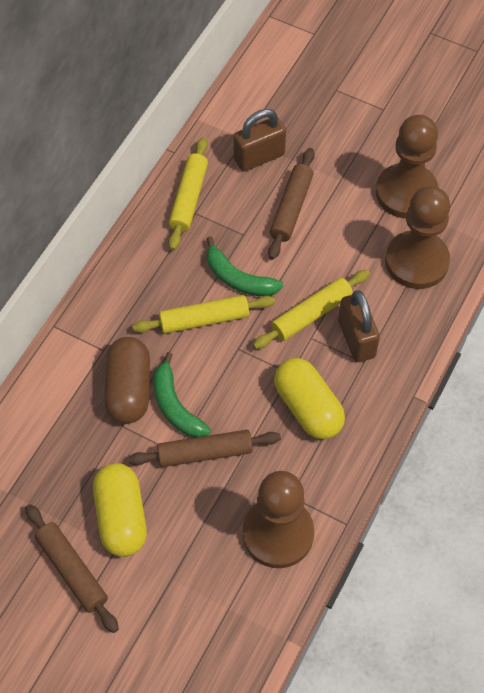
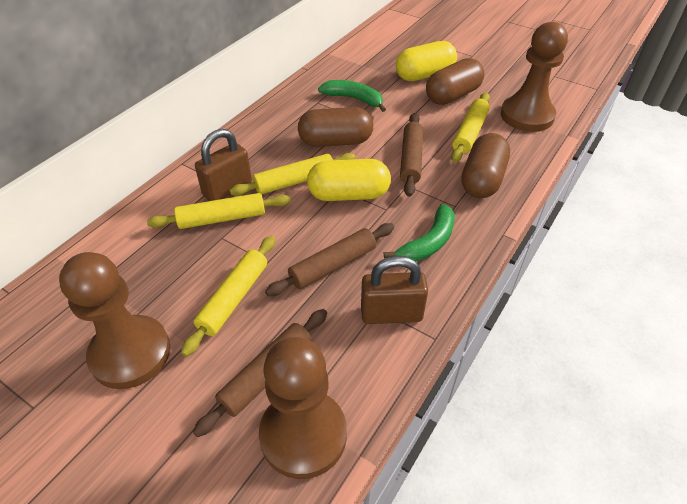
brown capsule: 1 -> 3
yellow rolling pin: 3 -> 4

